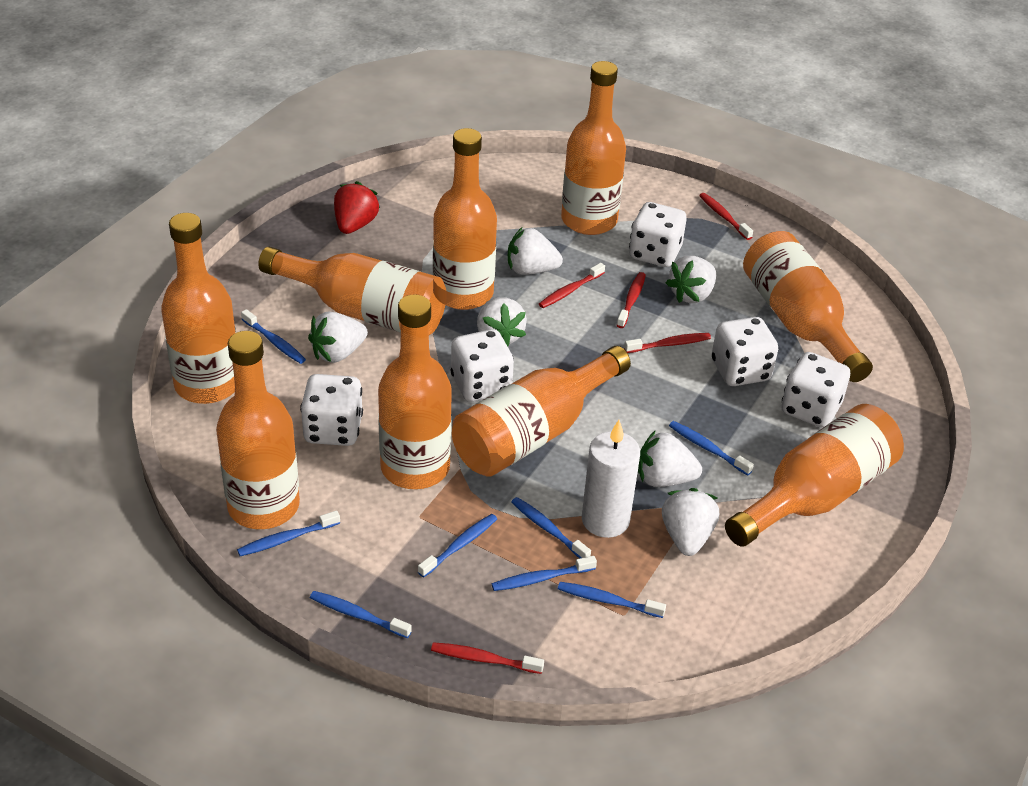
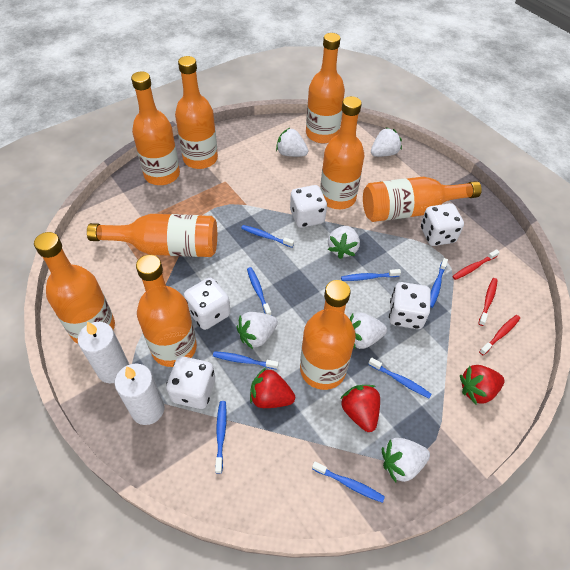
red strawberry: 1 -> 3
red toothbrush: 5 -> 3
white candle: 1 -> 2

